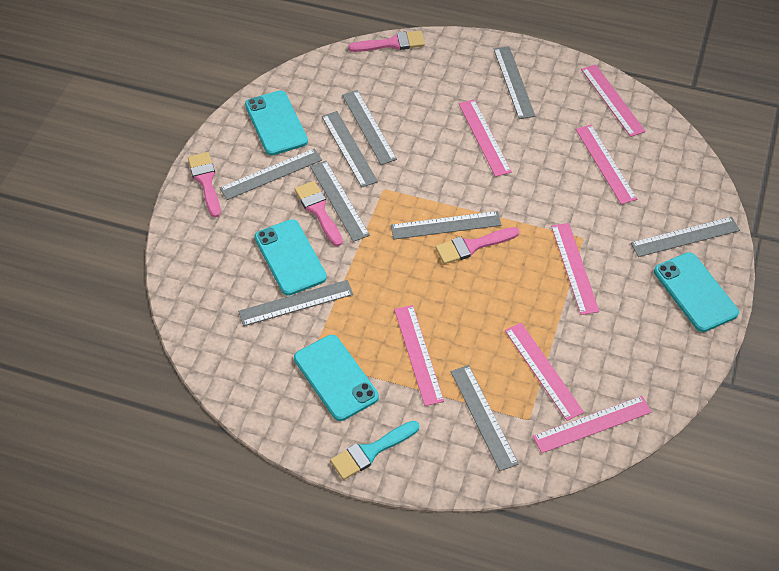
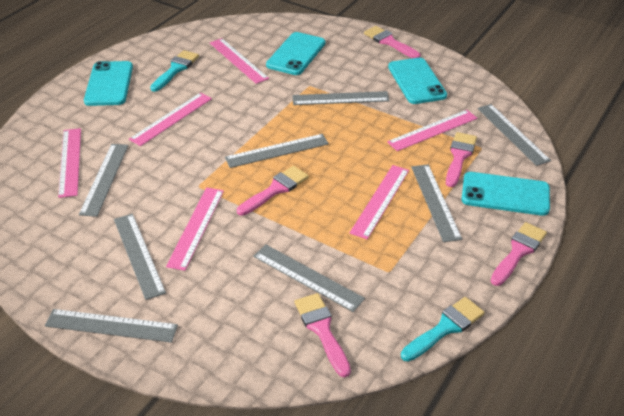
grey ruler: 9 -> 8
pink brush: 4 -> 5
pink ruler: 7 -> 6
turquoise brush: 1 -> 2

